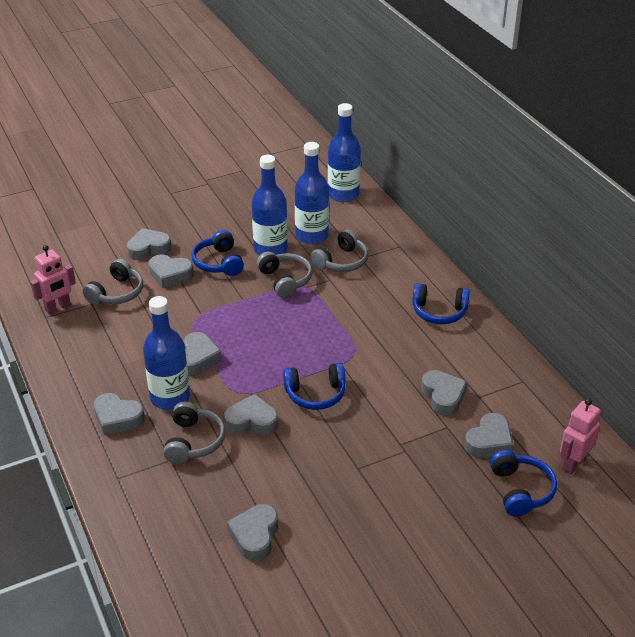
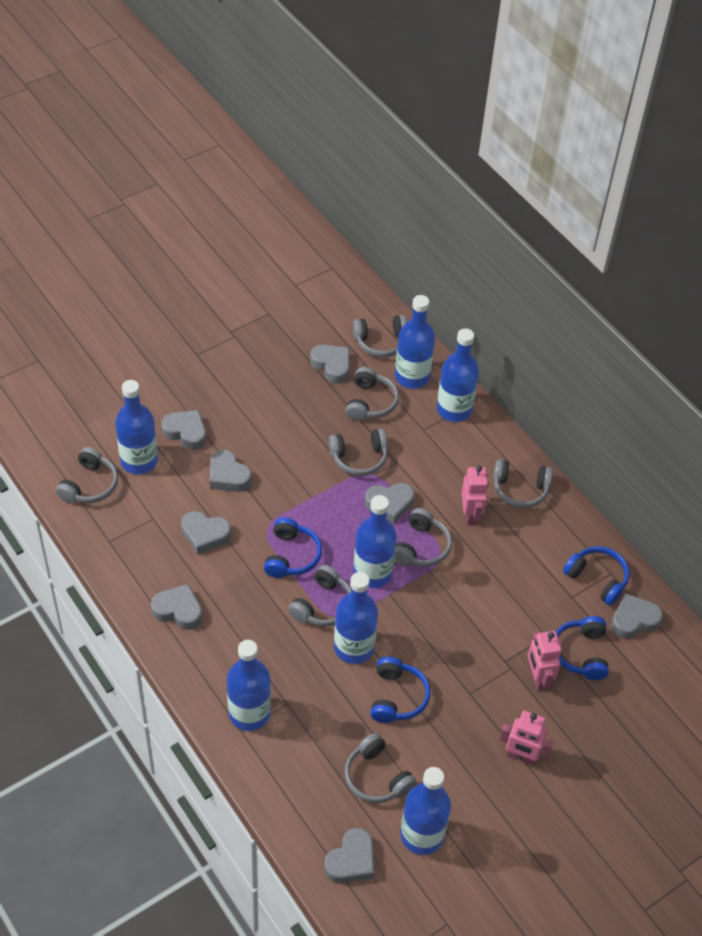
blue bottle: 4 -> 7
grey headphones: 4 -> 8
pink robot: 2 -> 3

